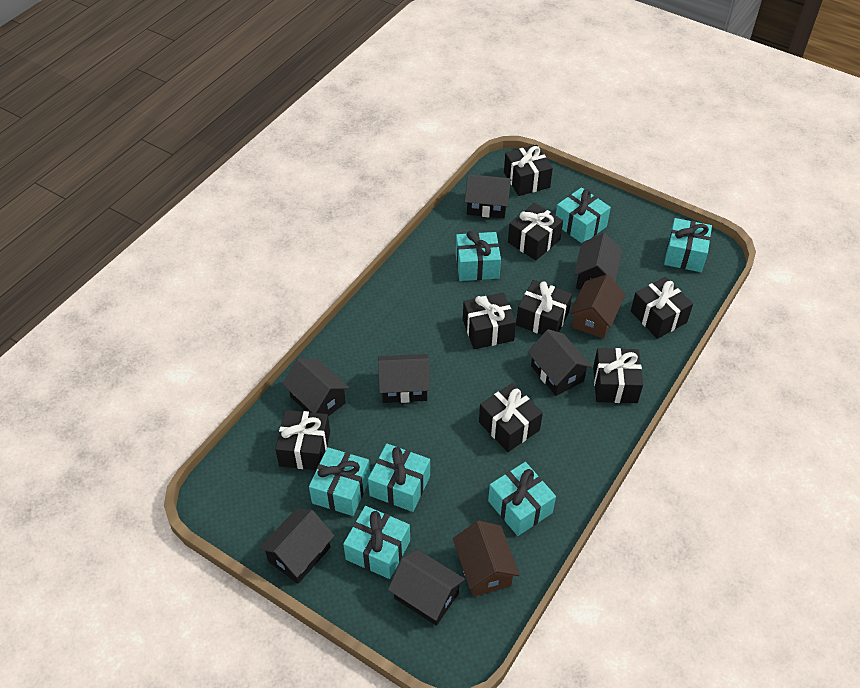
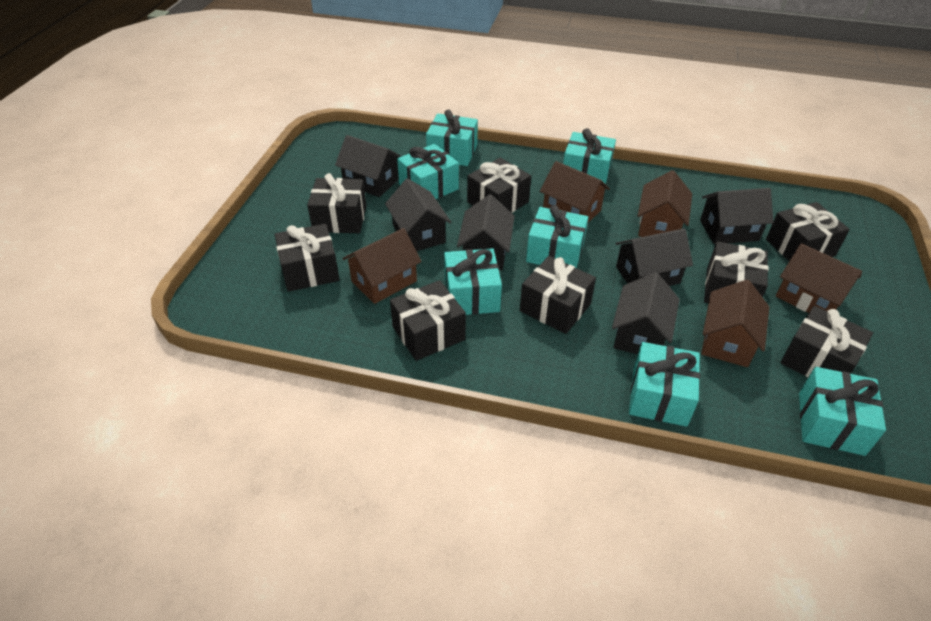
black house: 7 -> 6
brown house: 2 -> 5

